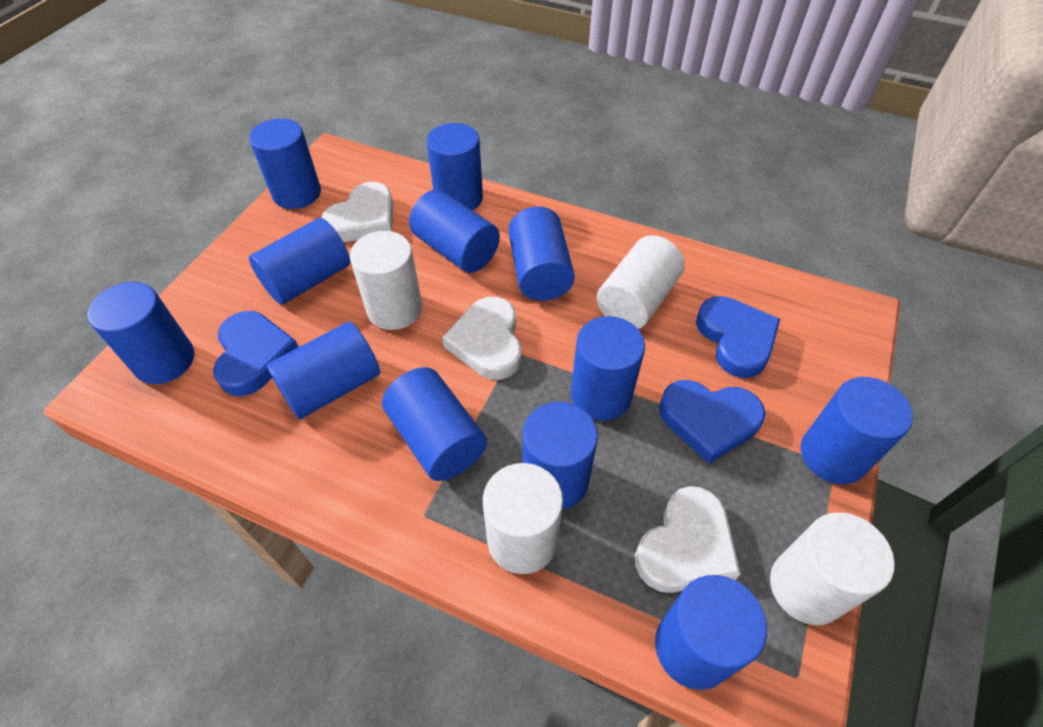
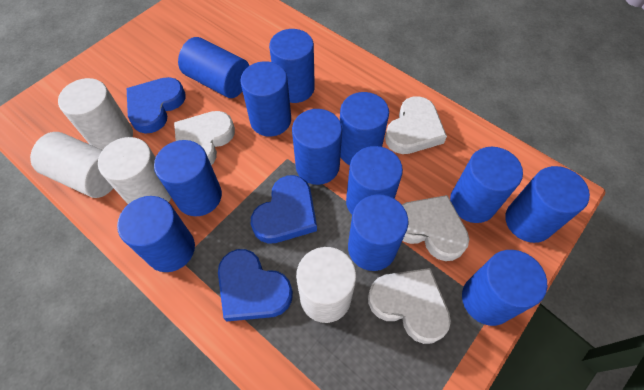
white heart: 3 -> 4

